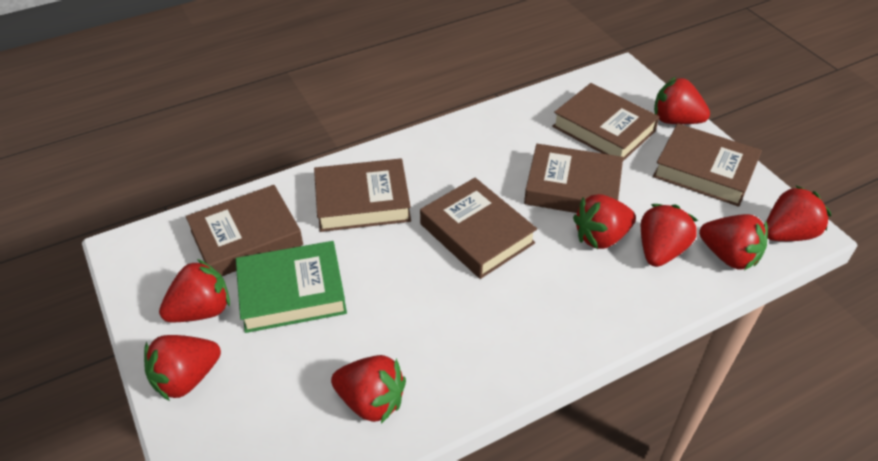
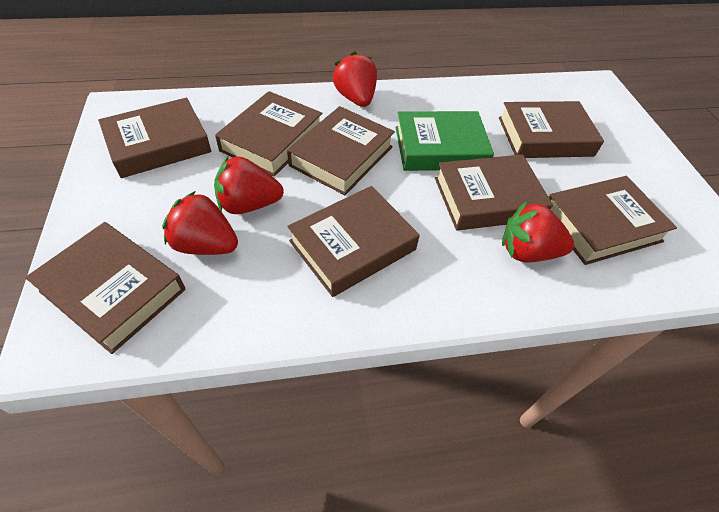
brown book: 6 -> 8
red strawberry: 8 -> 4

